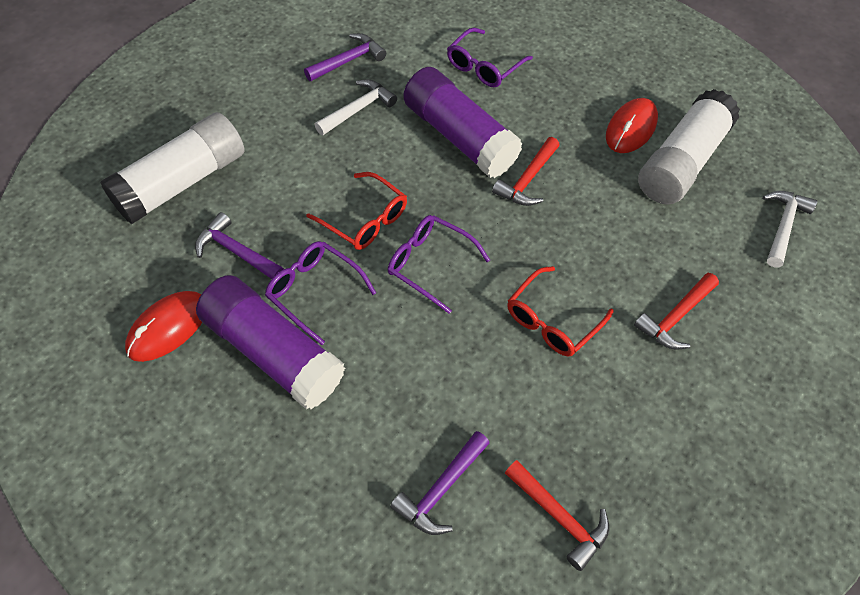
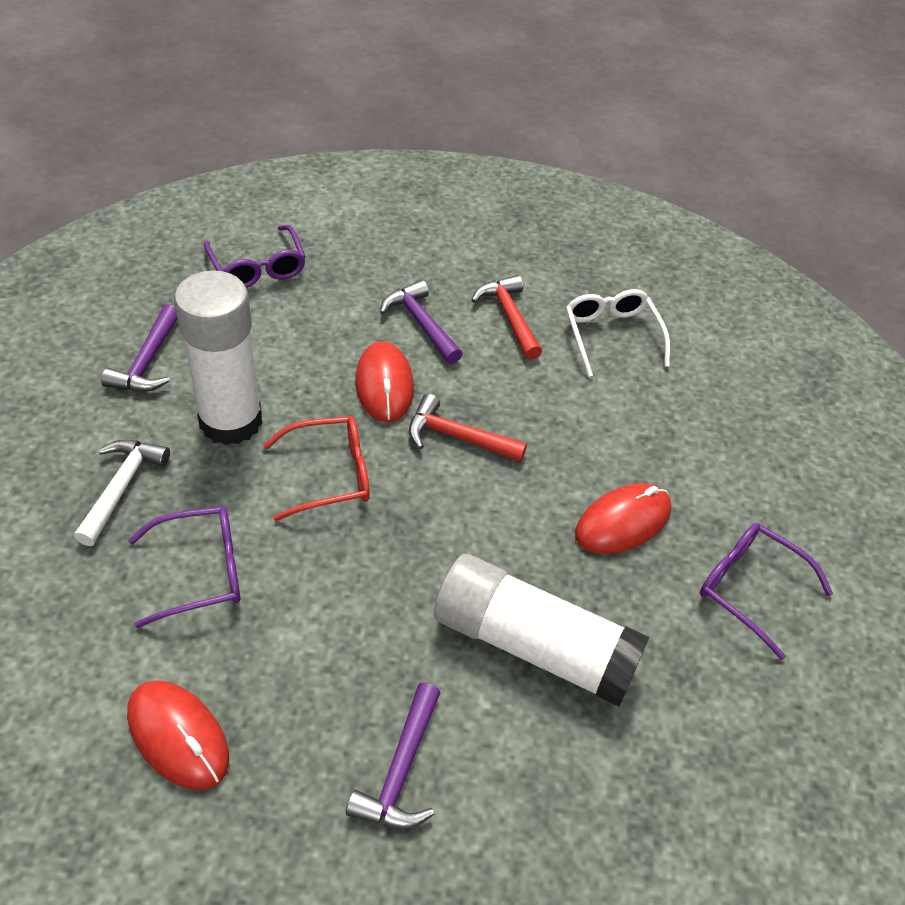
purple glue stick: 2 -> 0
red glasses: 2 -> 1
red hammer: 3 -> 2
red mouse: 2 -> 3
white glasses: 0 -> 1
white hammer: 2 -> 1

